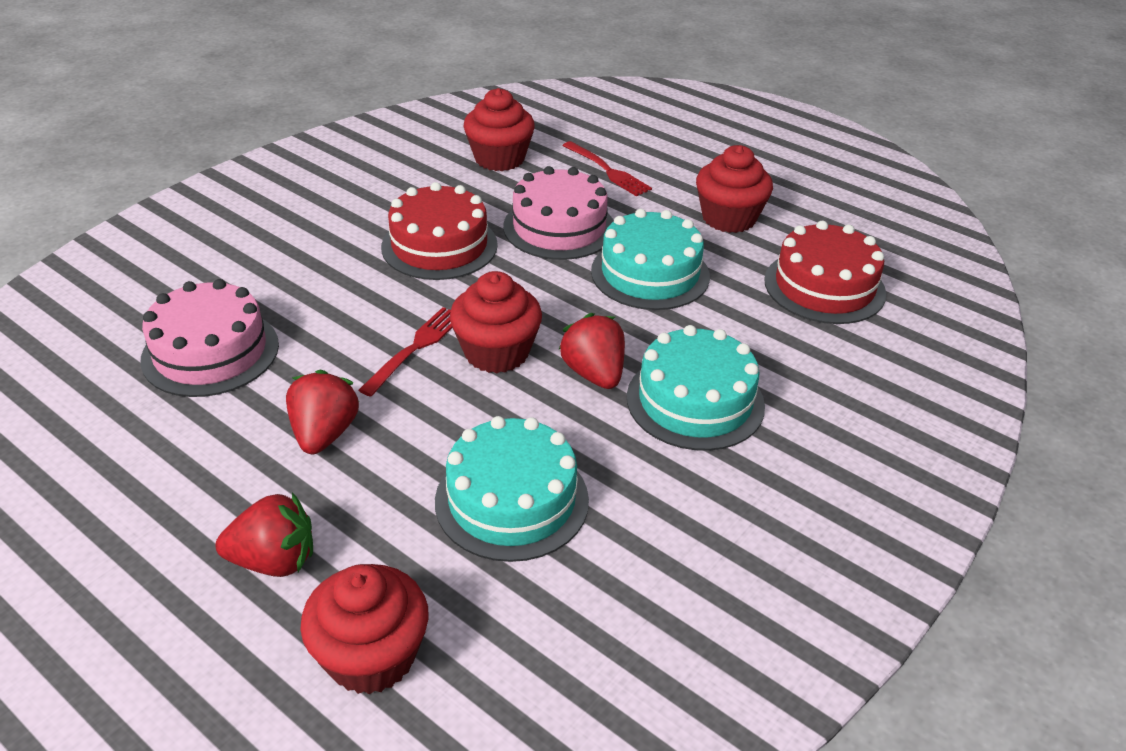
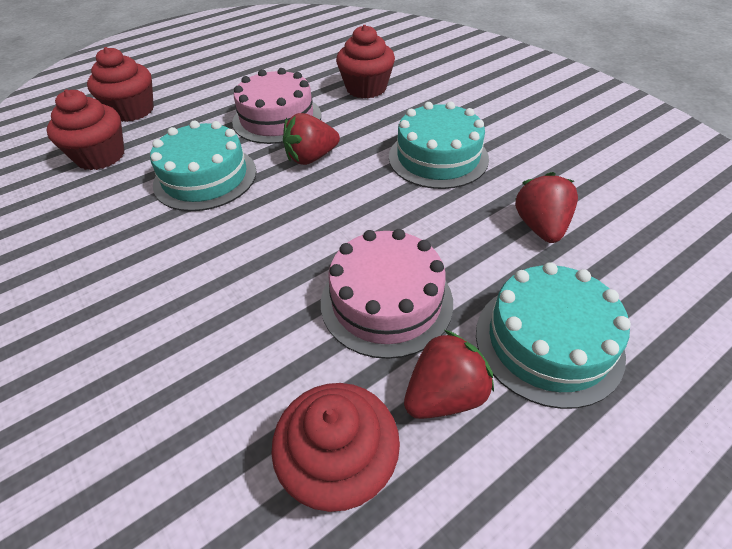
red cake: 2 -> 0
red fork: 2 -> 0

